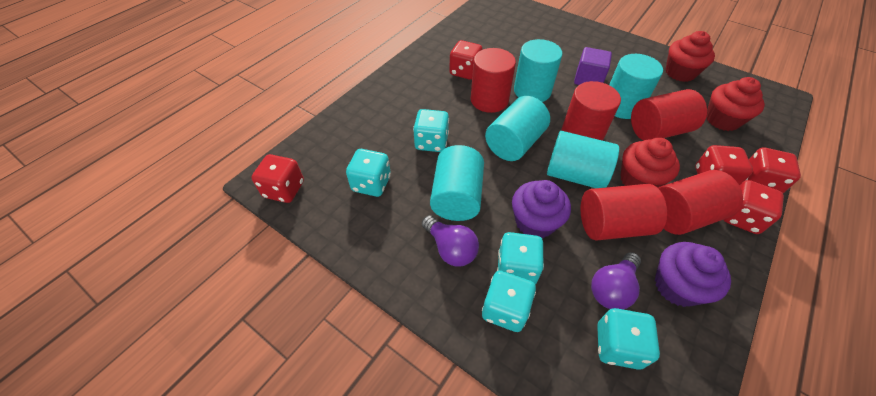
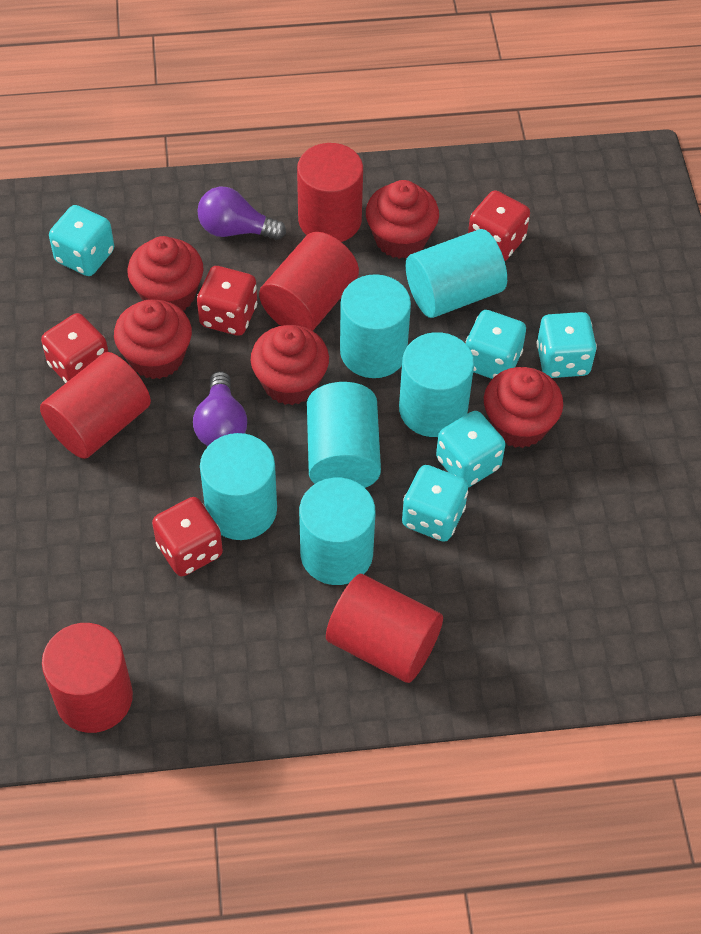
purple cube: 1 -> 0
purple cupcake: 2 -> 0
red cupcake: 3 -> 5
red dice: 5 -> 4
turquoise cylinder: 5 -> 6

